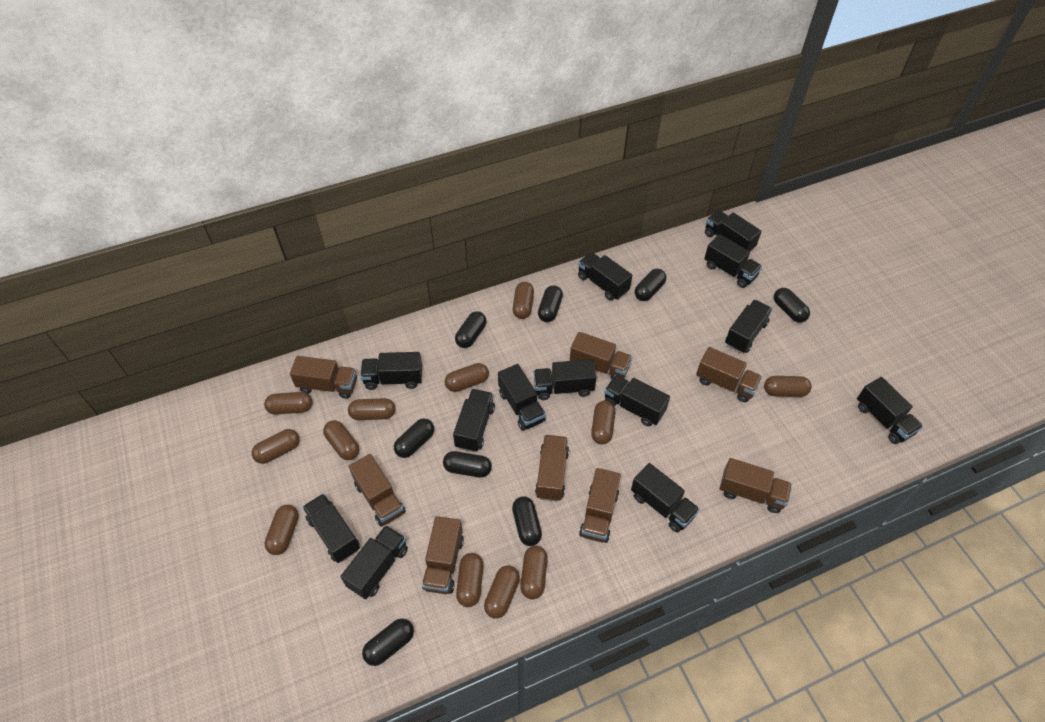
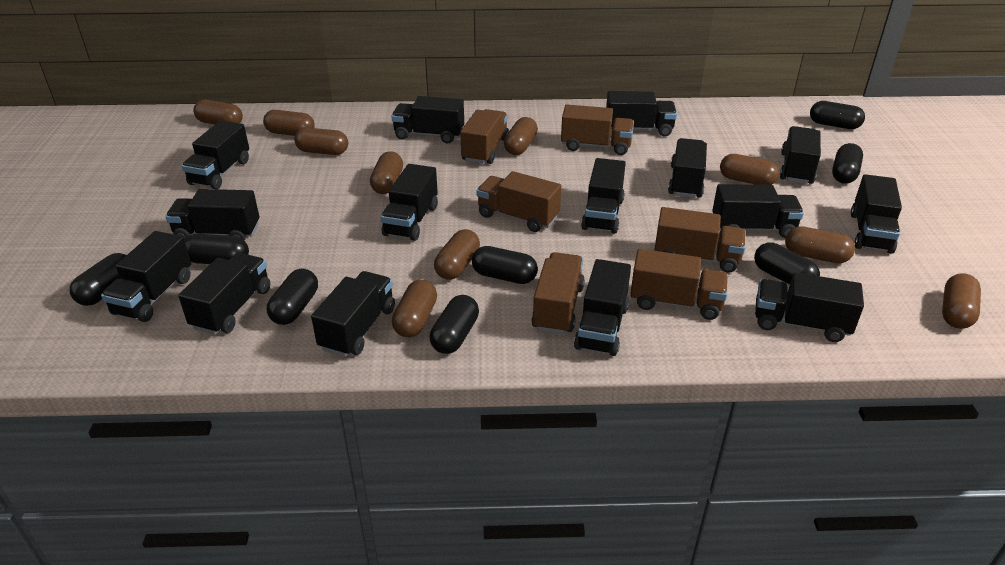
black truck: 13 -> 15
brown capsule: 12 -> 10
brown truck: 8 -> 6

